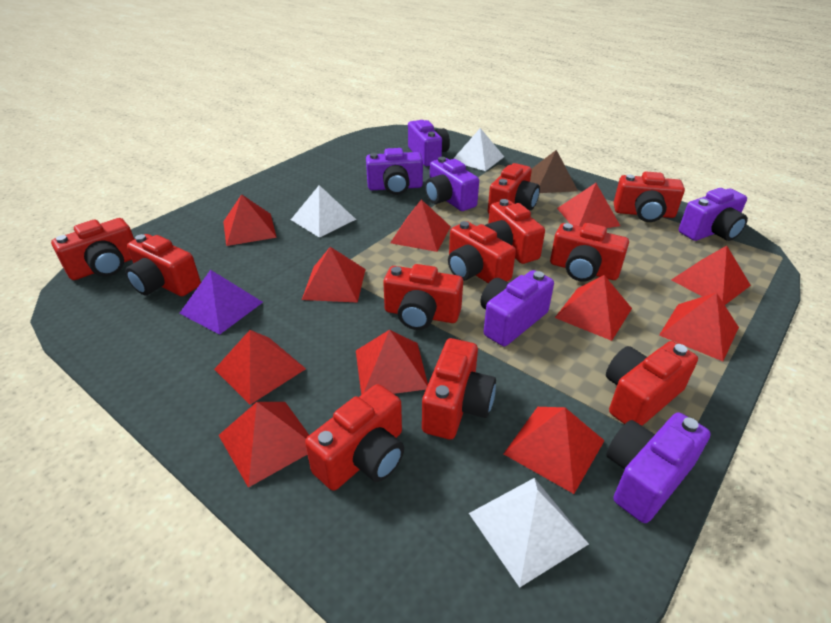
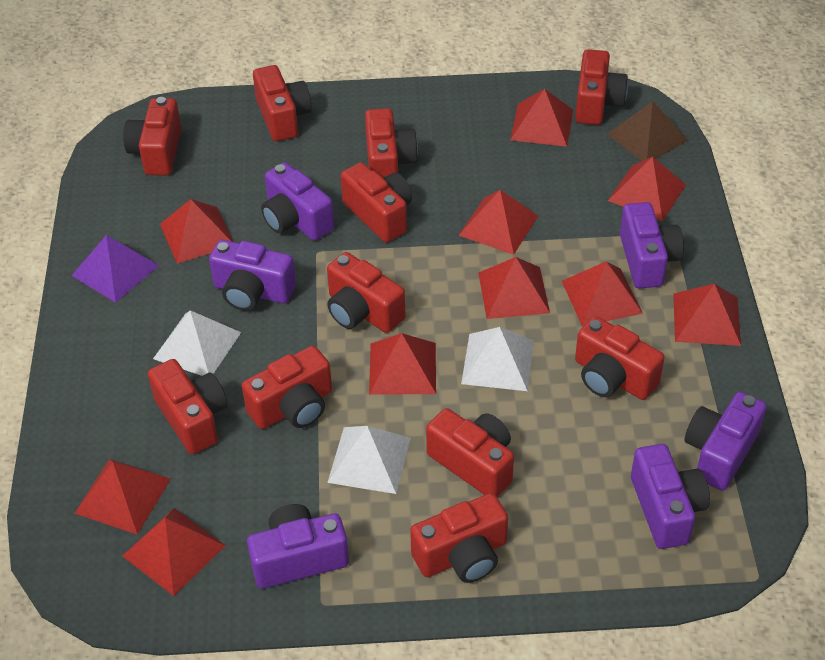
red pyramid: 11 -> 10

